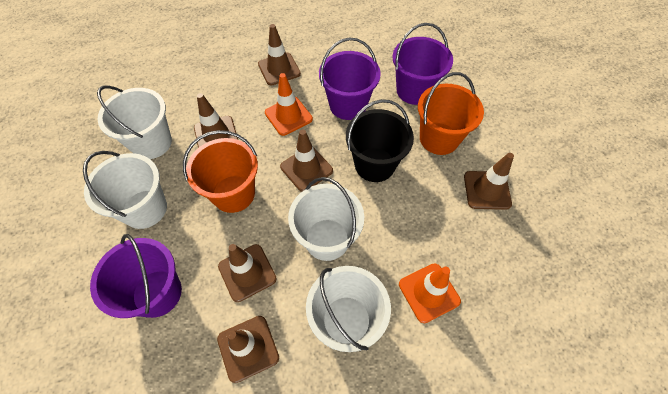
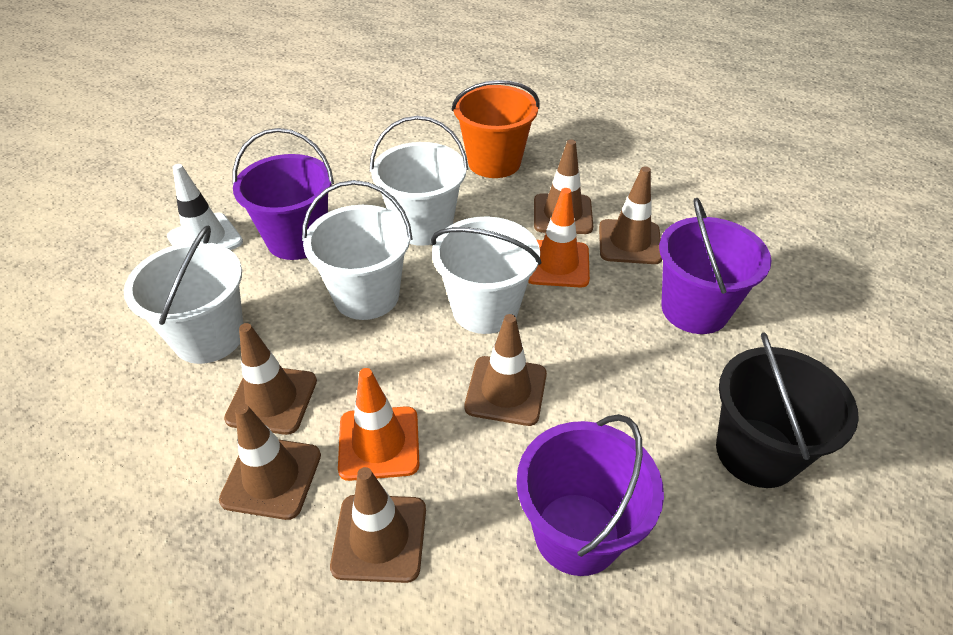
orange bucket: 2 -> 1
white traffic cone: 0 -> 1

